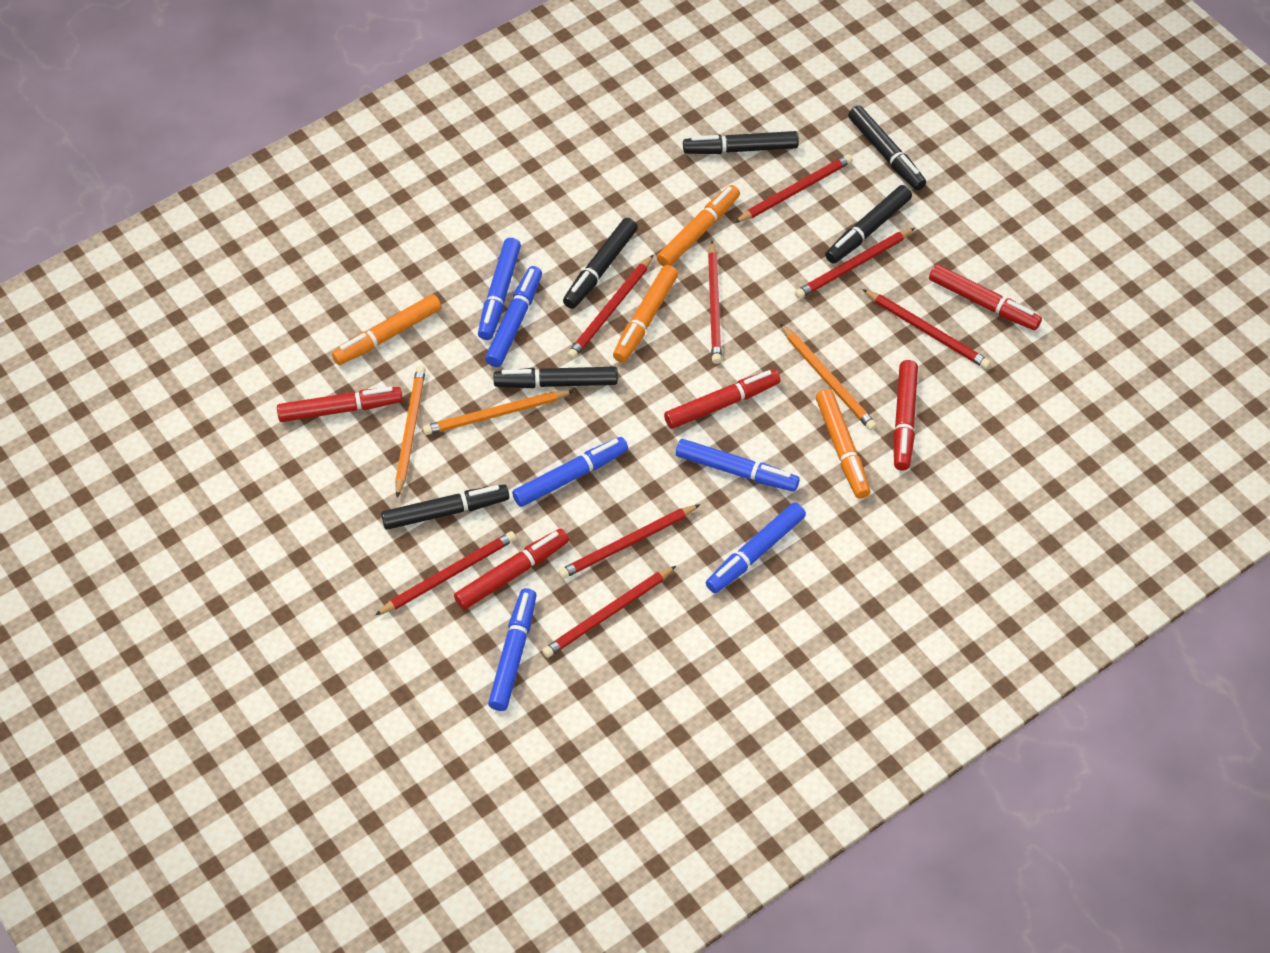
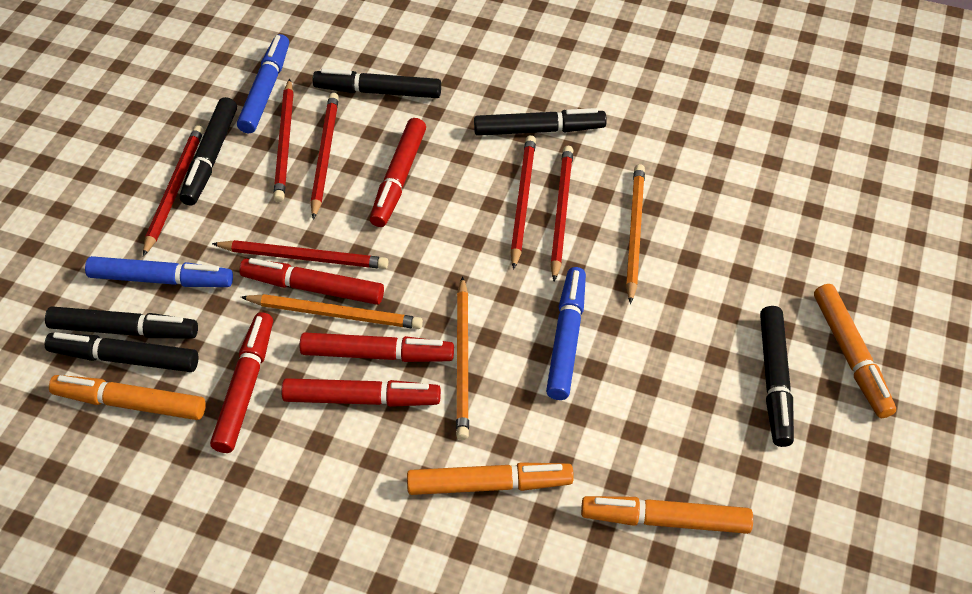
blue marker: 6 -> 3
red pencil: 8 -> 6

